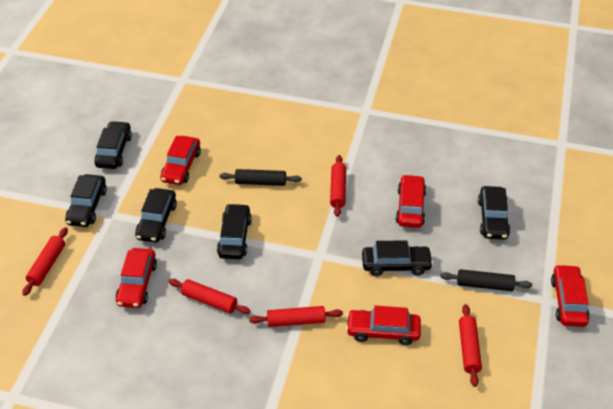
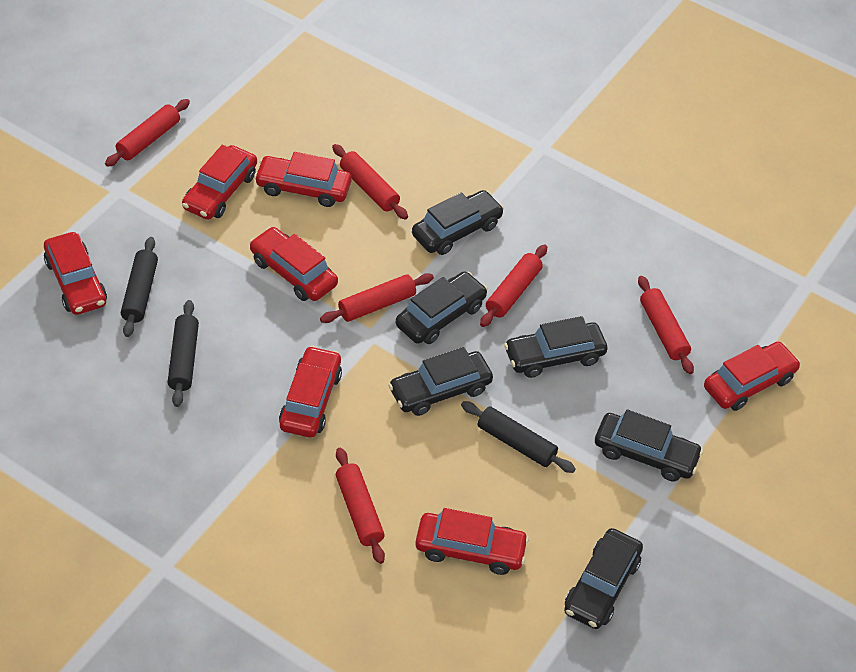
black rolling pin: 2 -> 3
red car: 5 -> 7
red rolling pin: 5 -> 6

